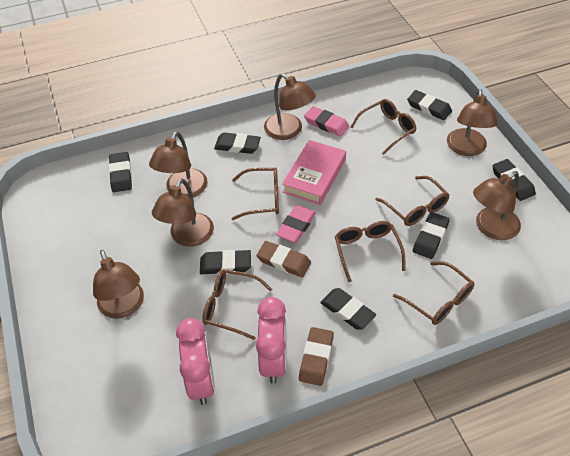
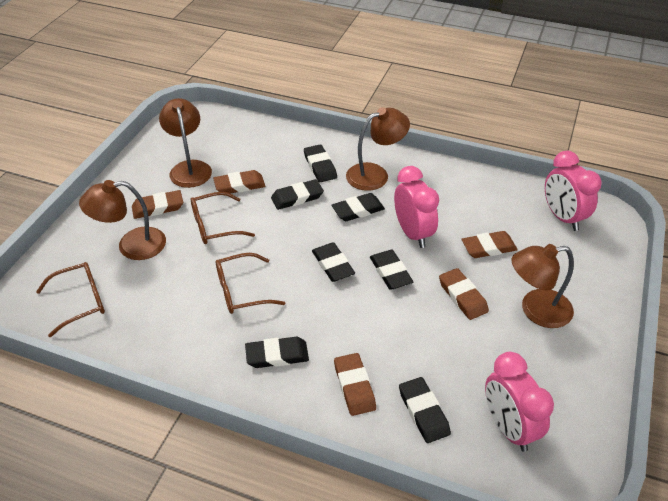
brown eraser: 2 -> 5
brown glasses: 6 -> 3
brown lamp: 6 -> 4
pink book: 1 -> 0
pink clock: 2 -> 3
pink eraser: 2 -> 0

